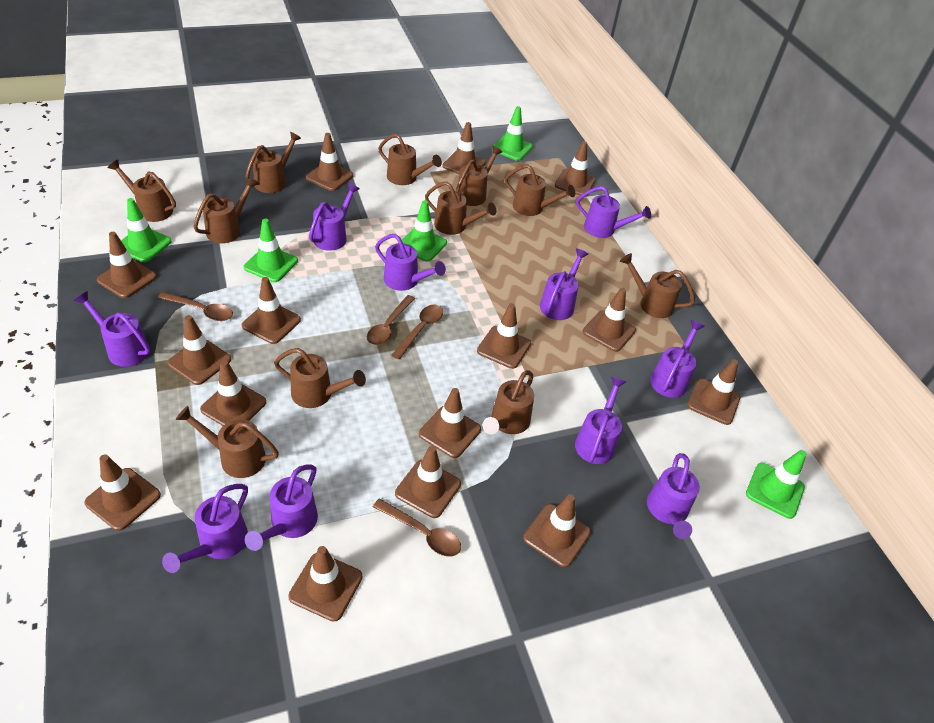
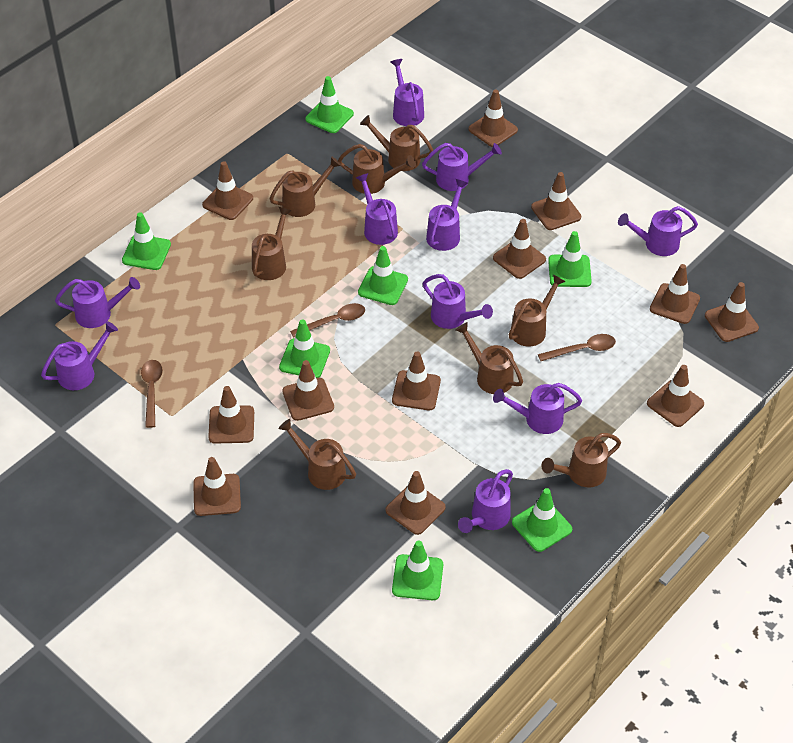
brown spoon: 4 -> 3
brown traffic cone: 15 -> 12
brown watering can: 11 -> 8
green traffic cone: 5 -> 7

